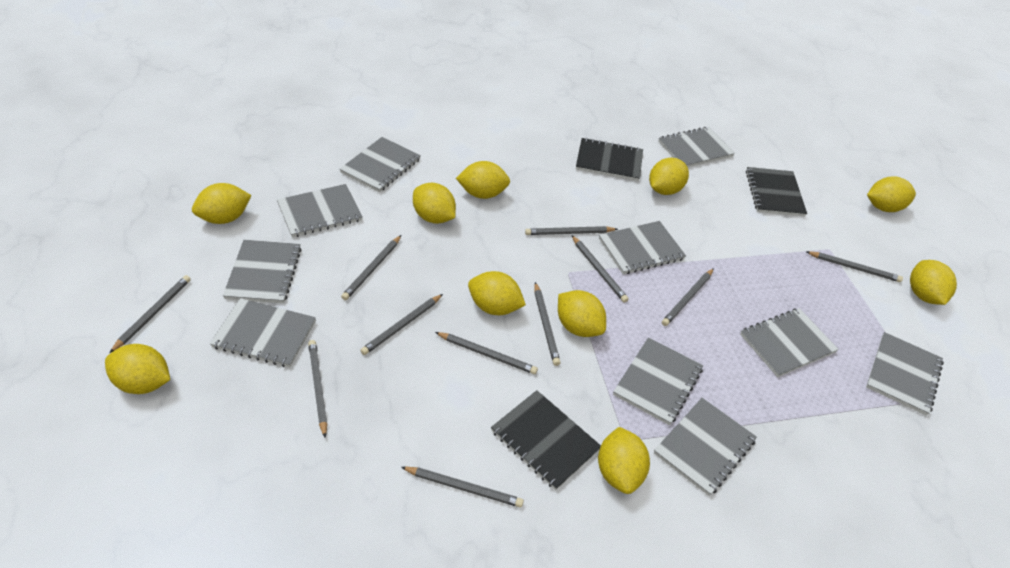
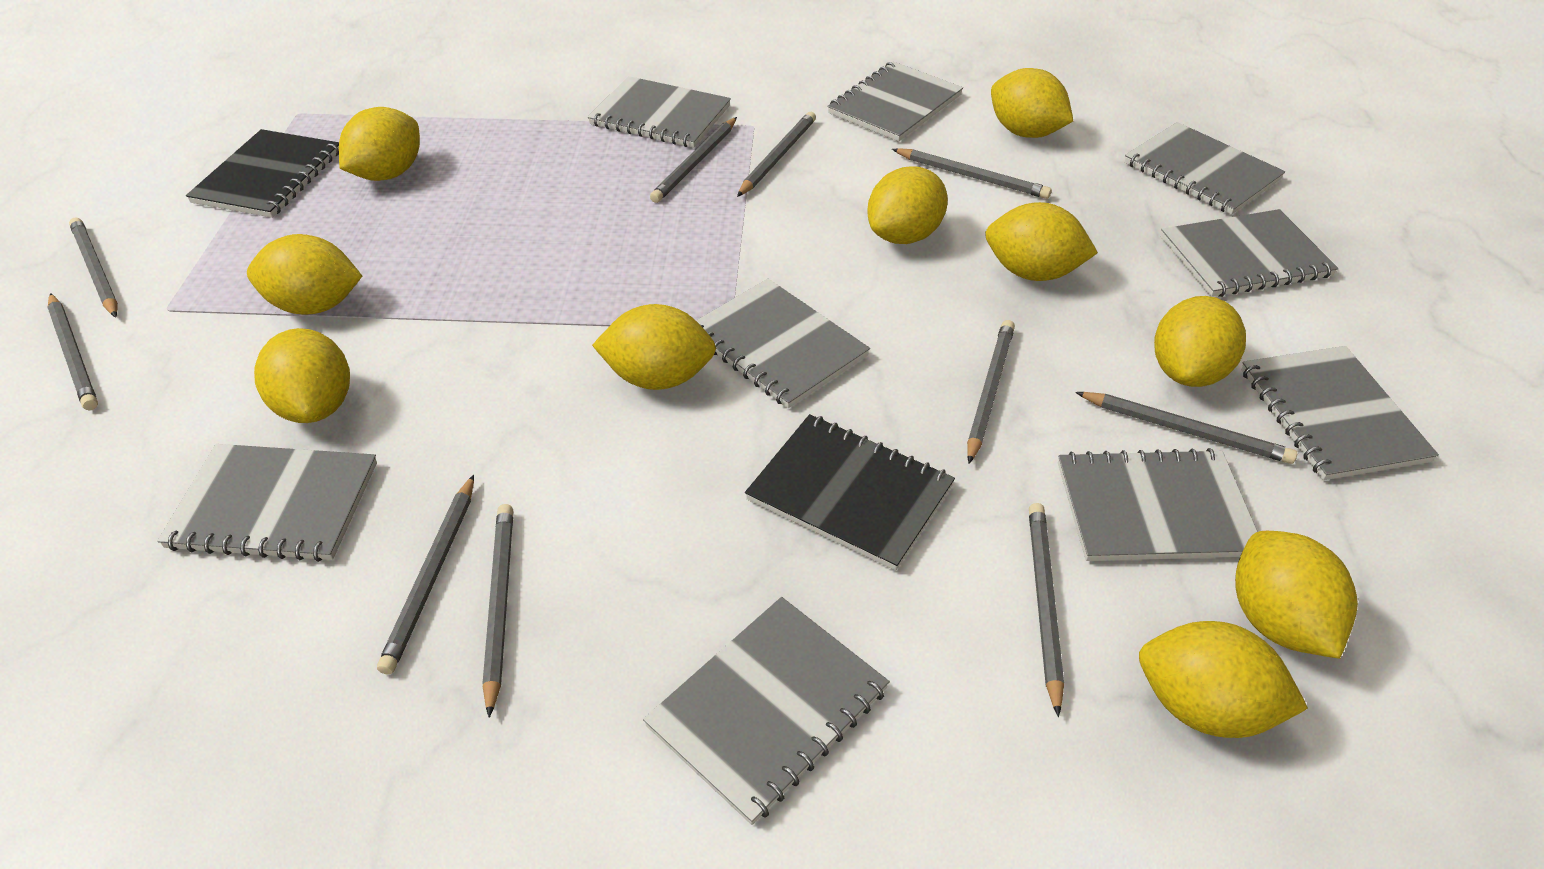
black notebook: 3 -> 2
grey notebook: 10 -> 9
grey pencil: 11 -> 10

